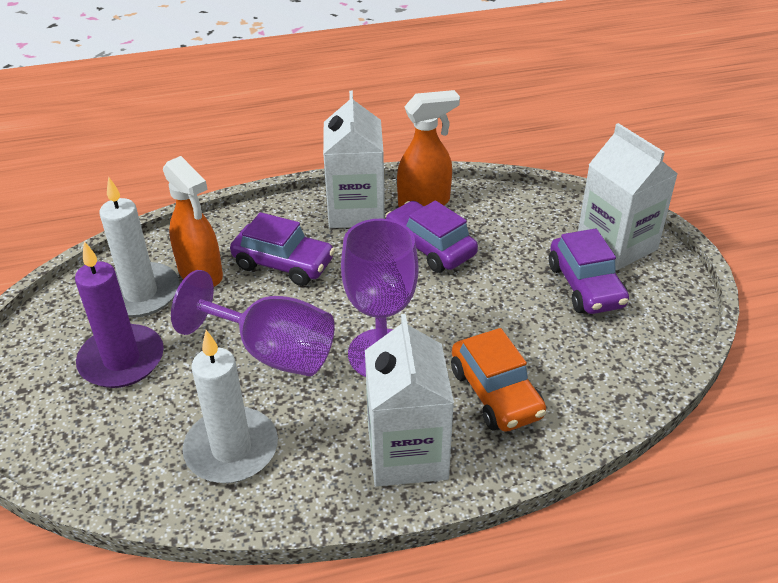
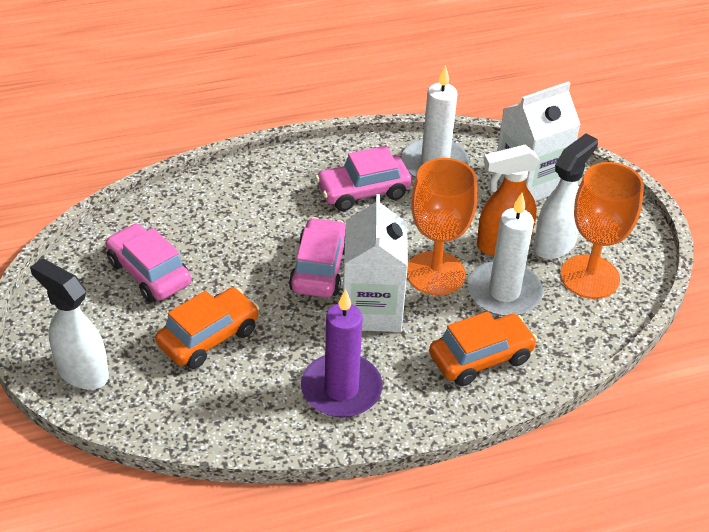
orange car: 1 -> 2
orange goblet: 0 -> 2
orange spray bottle: 2 -> 1
pink car: 0 -> 3
purple car: 3 -> 0
purple goblet: 2 -> 0
white carton: 3 -> 2
white spray bottle: 0 -> 2

